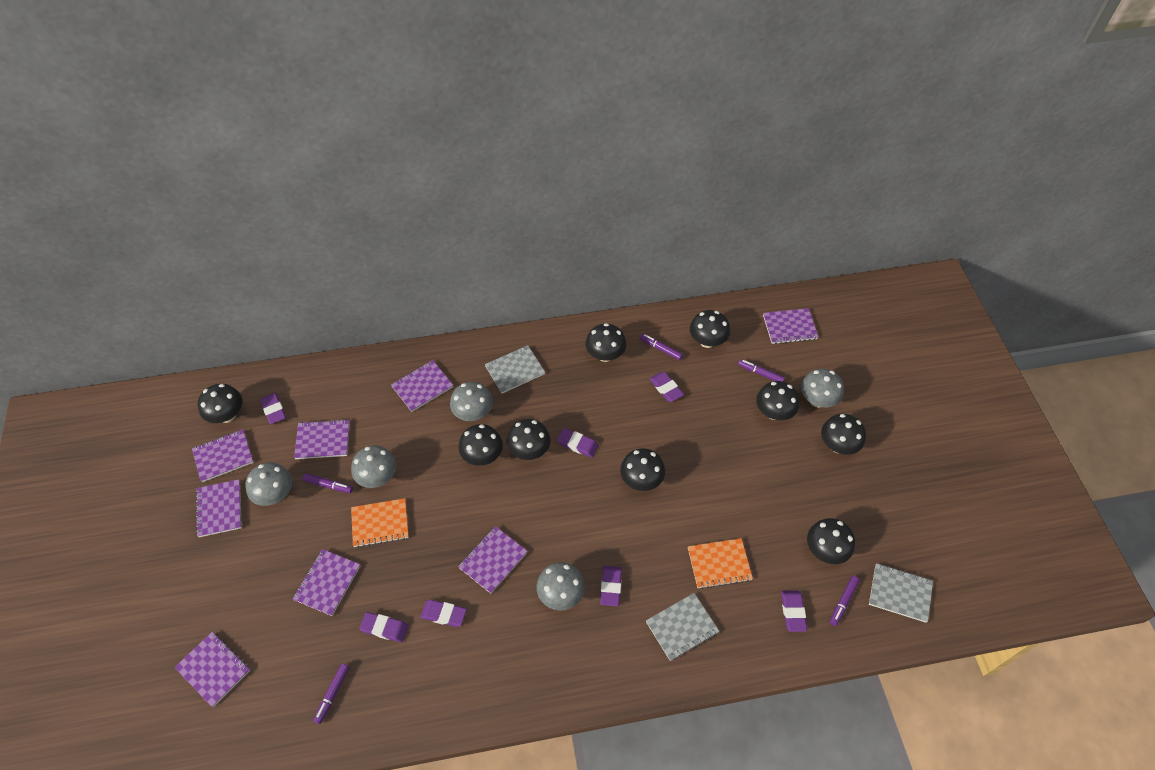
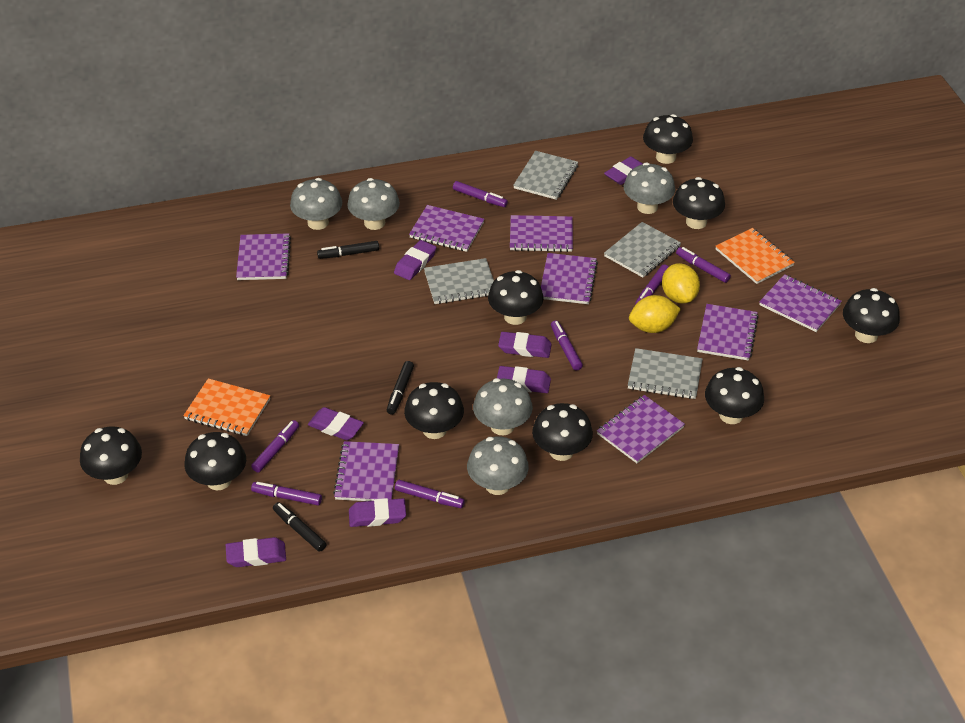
black marker: 0 -> 3
grey notebook: 3 -> 4
purple marker: 5 -> 7
yellow lemon: 0 -> 2

